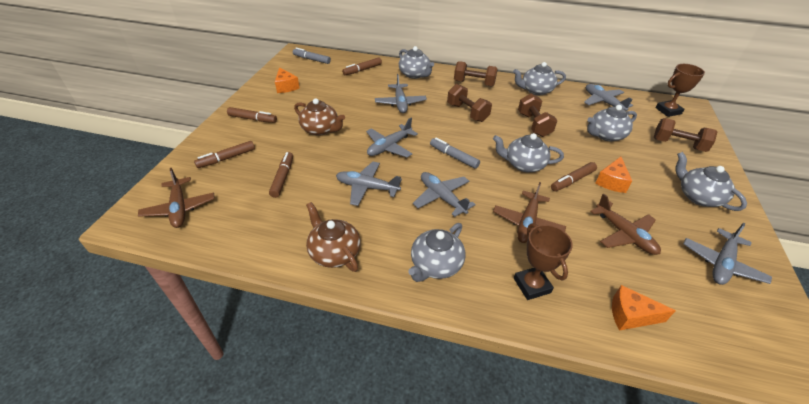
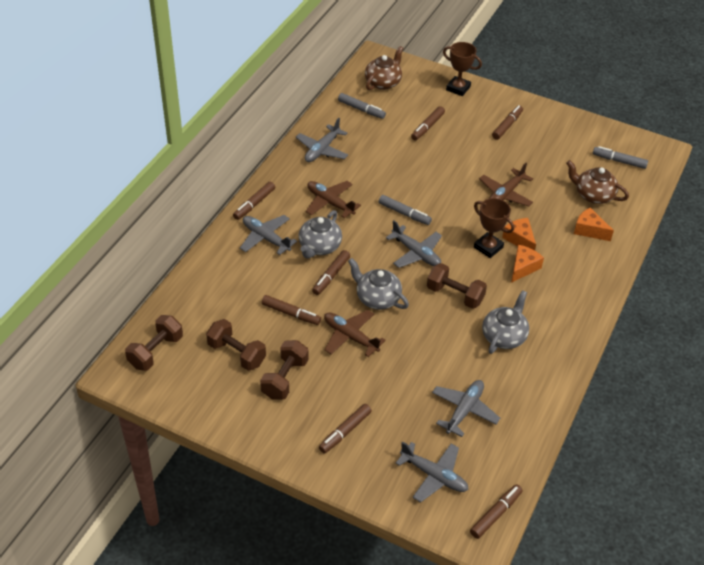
brown marker: 5 -> 7
grey marker: 2 -> 3
grey plane: 6 -> 5
grey teapot: 6 -> 3

